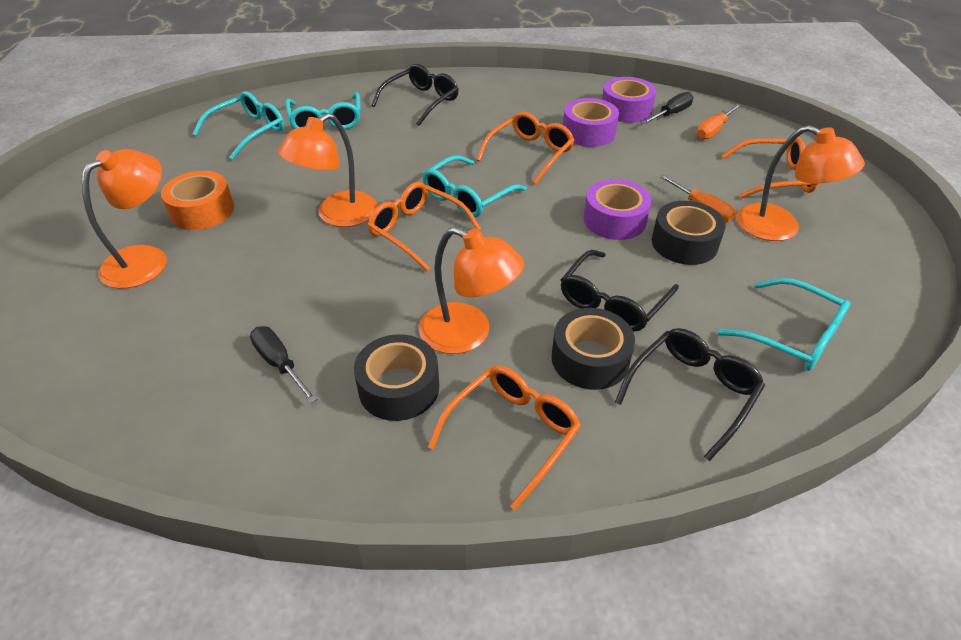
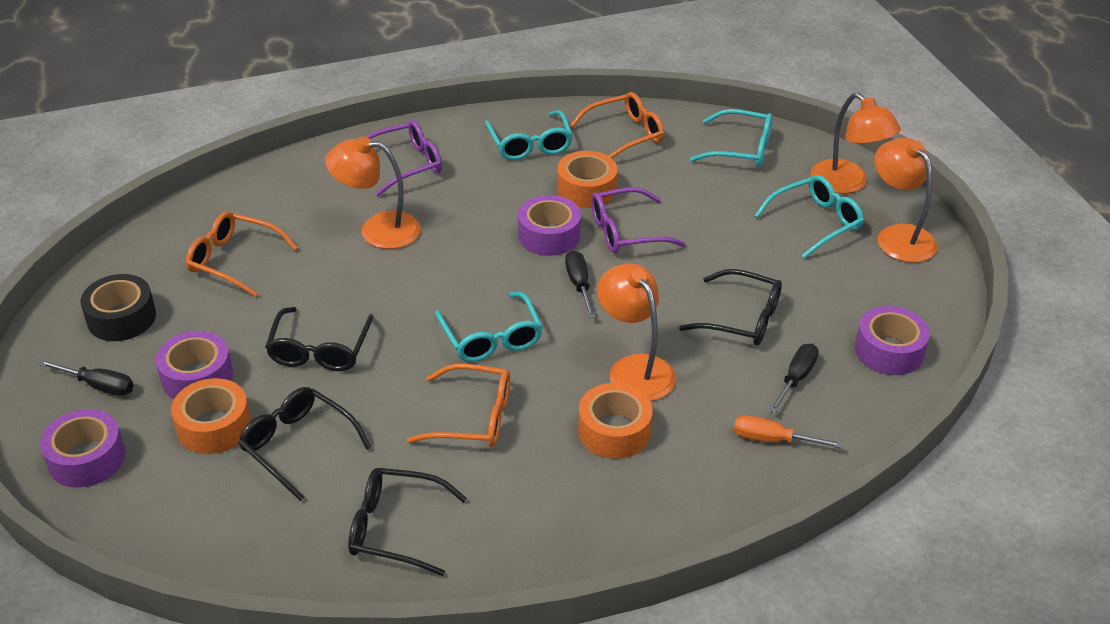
black glasses: 3 -> 4
black screwdriver: 2 -> 3
black tape: 3 -> 1
orange glasses: 4 -> 3
orange screwdriver: 2 -> 1
orange tape: 1 -> 3
purple glasses: 0 -> 2
purple tape: 3 -> 4

